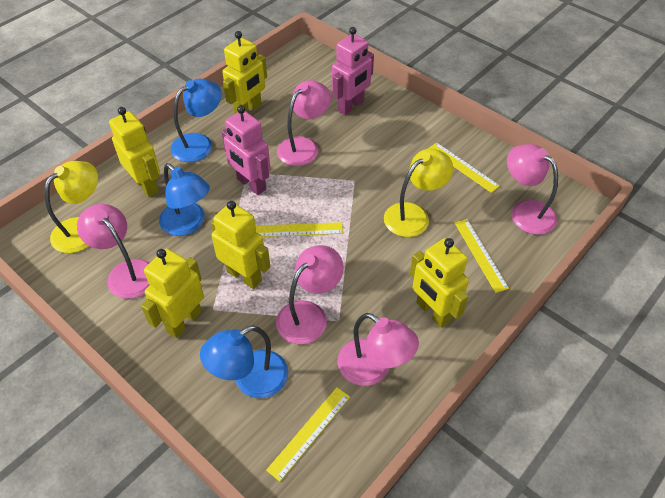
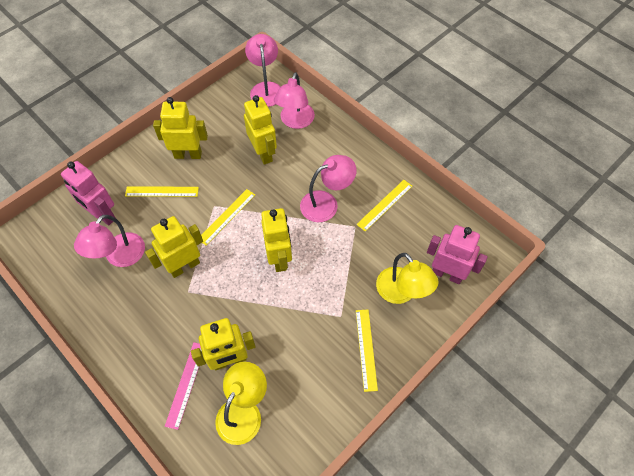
blue lamp: 3 -> 0
pink lamp: 5 -> 4
pink ruler: 0 -> 1

